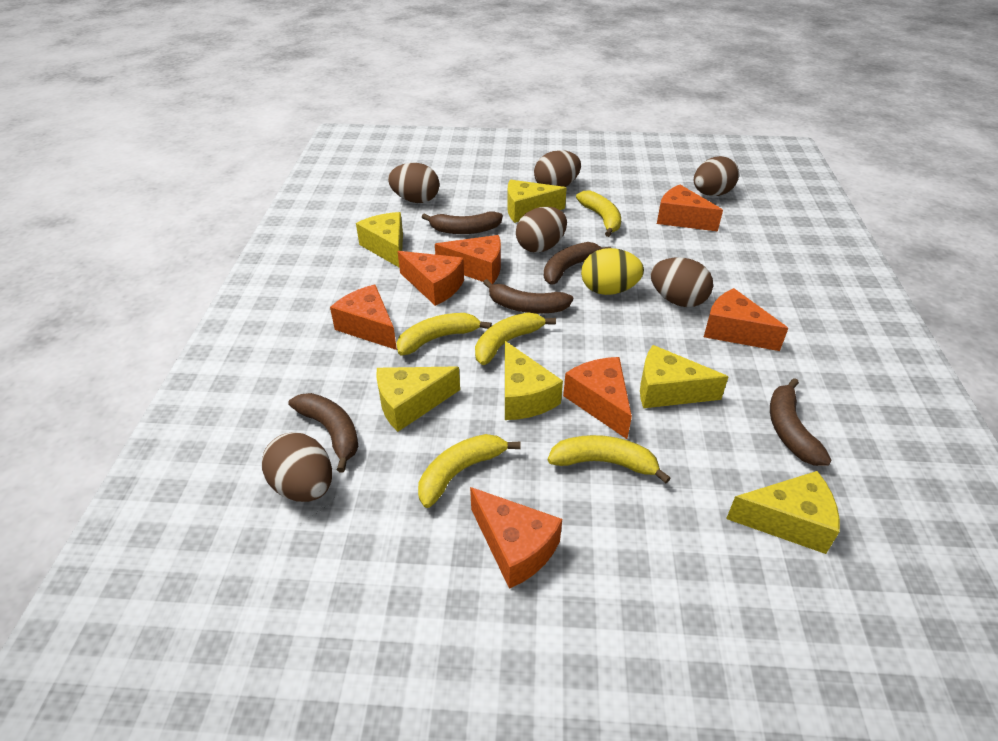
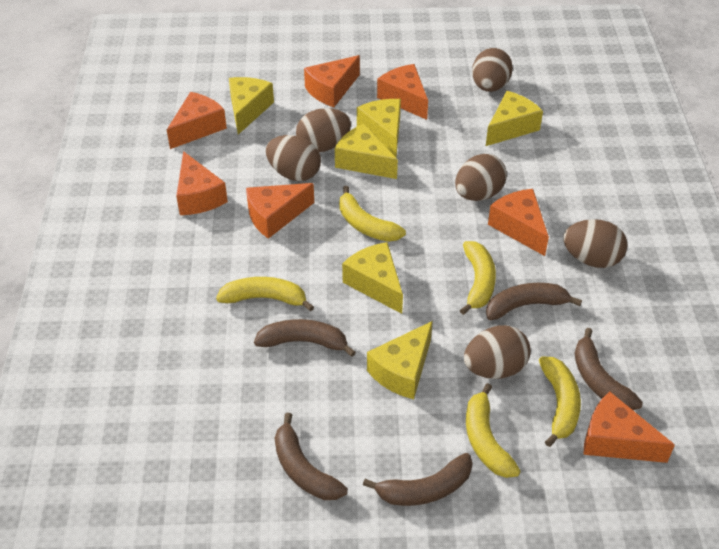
yellow egg: 1 -> 0

